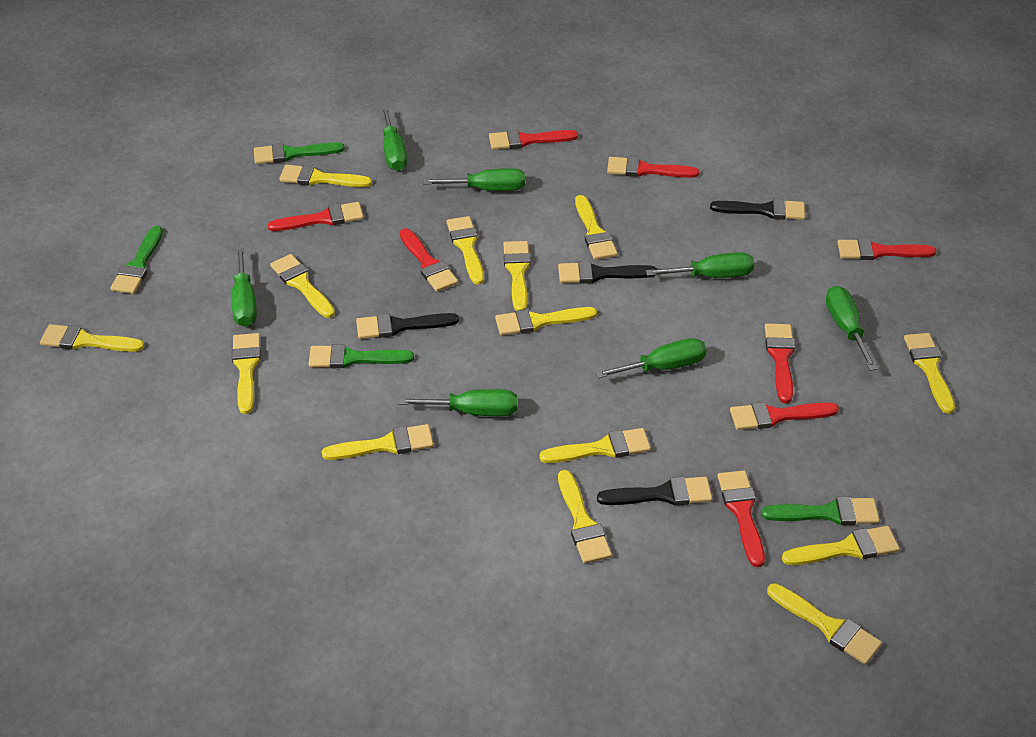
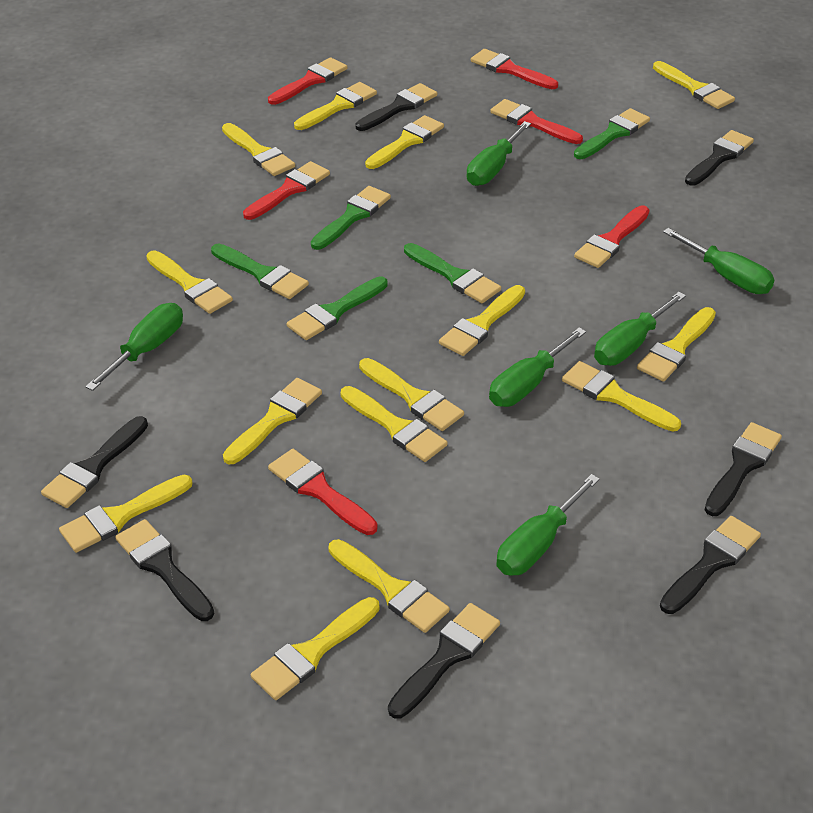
black brush: 4 -> 7
green brush: 4 -> 5
green screwdriver: 7 -> 6
red brush: 8 -> 6

